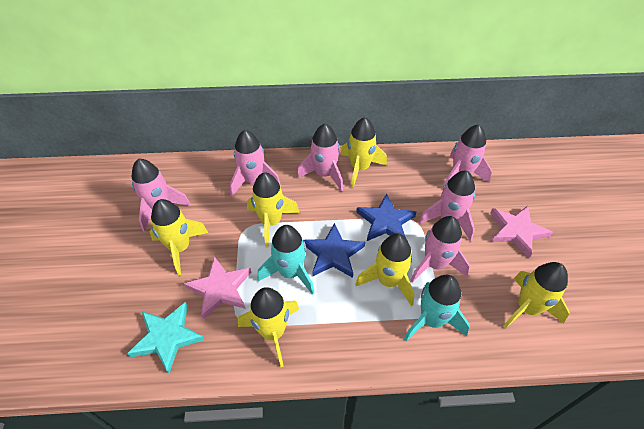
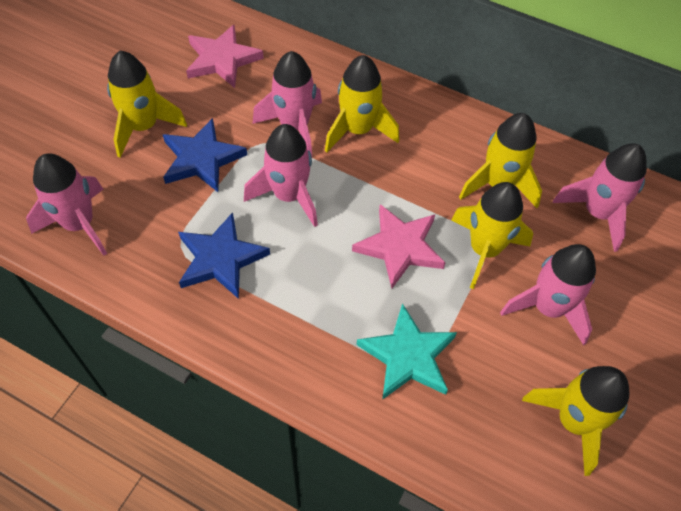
pink rocket: 6 -> 5
turquoise rocket: 2 -> 0
yellow rocket: 6 -> 5

